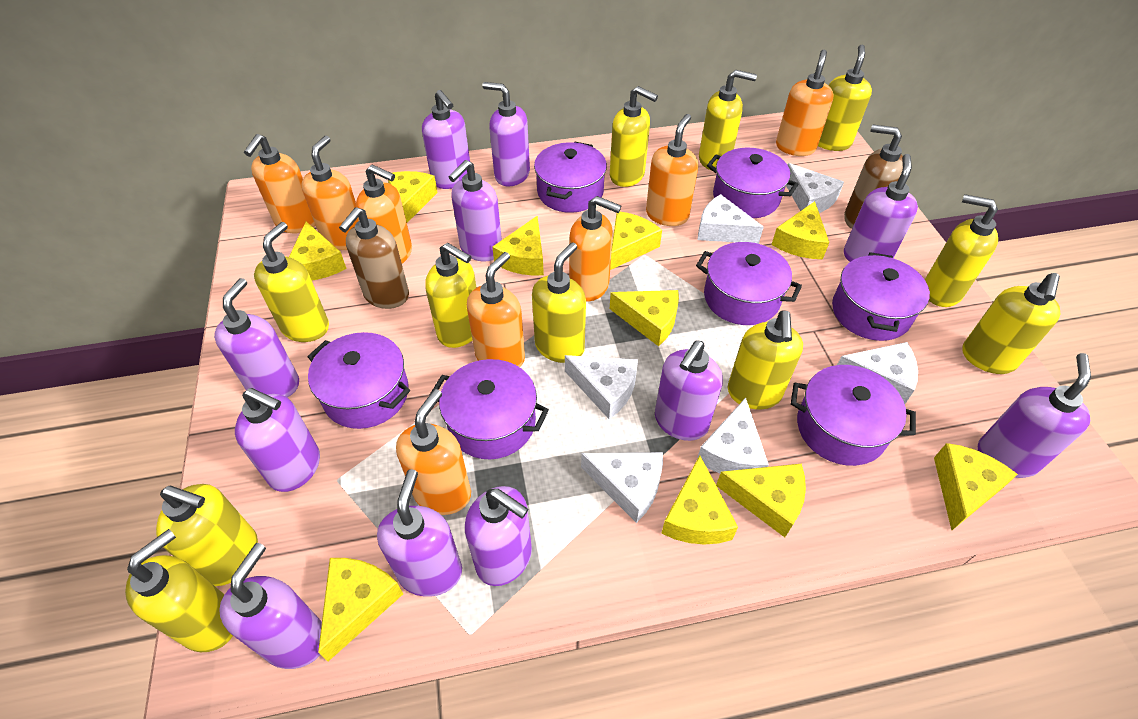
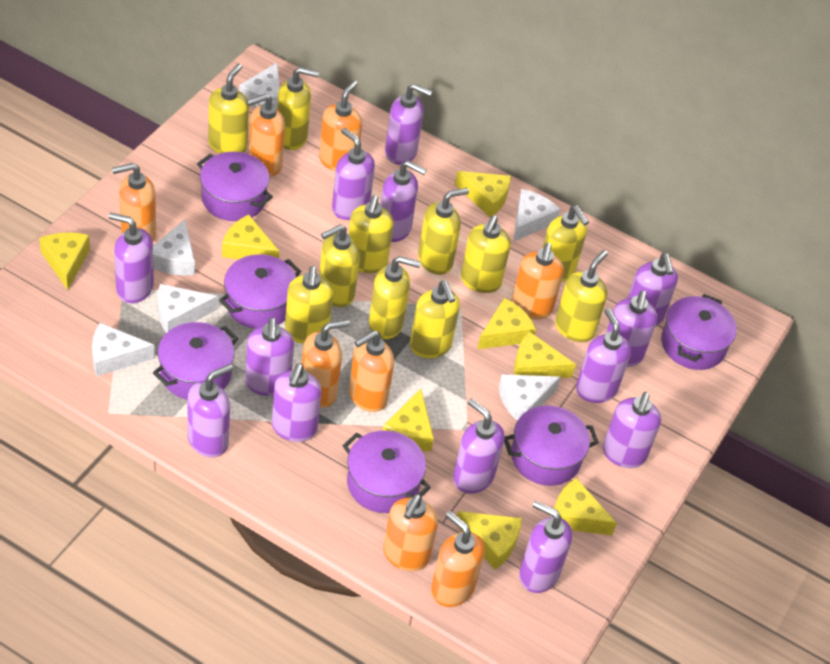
brown soap dispenser: 2 -> 0
purple pot: 7 -> 6
purple soap dispenser: 11 -> 13
yellow cheese: 10 -> 8

